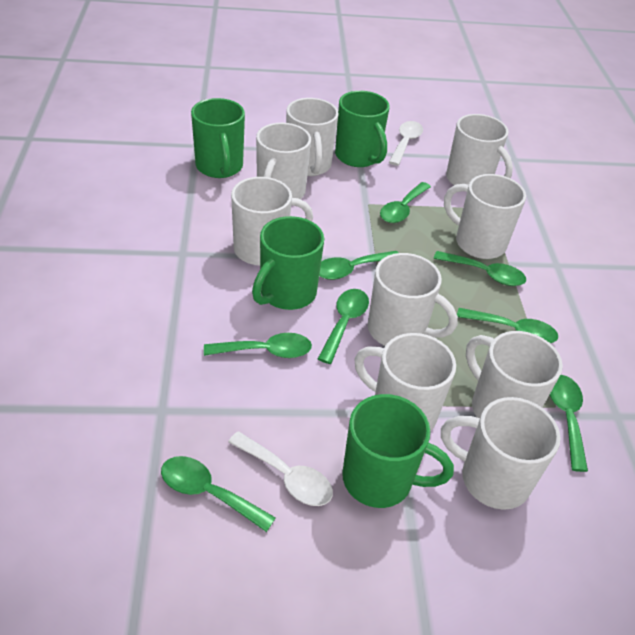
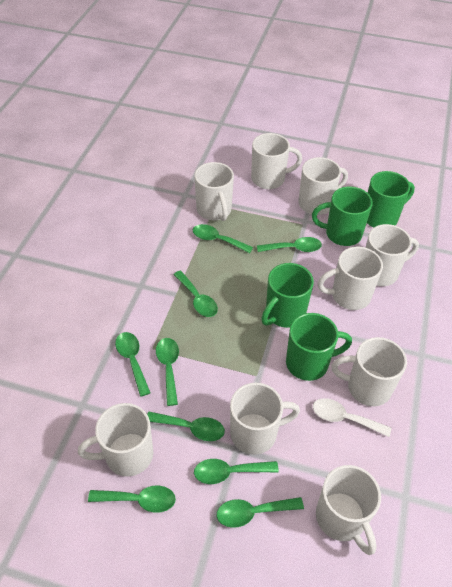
green spoon: 8 -> 9
white spoon: 2 -> 1

